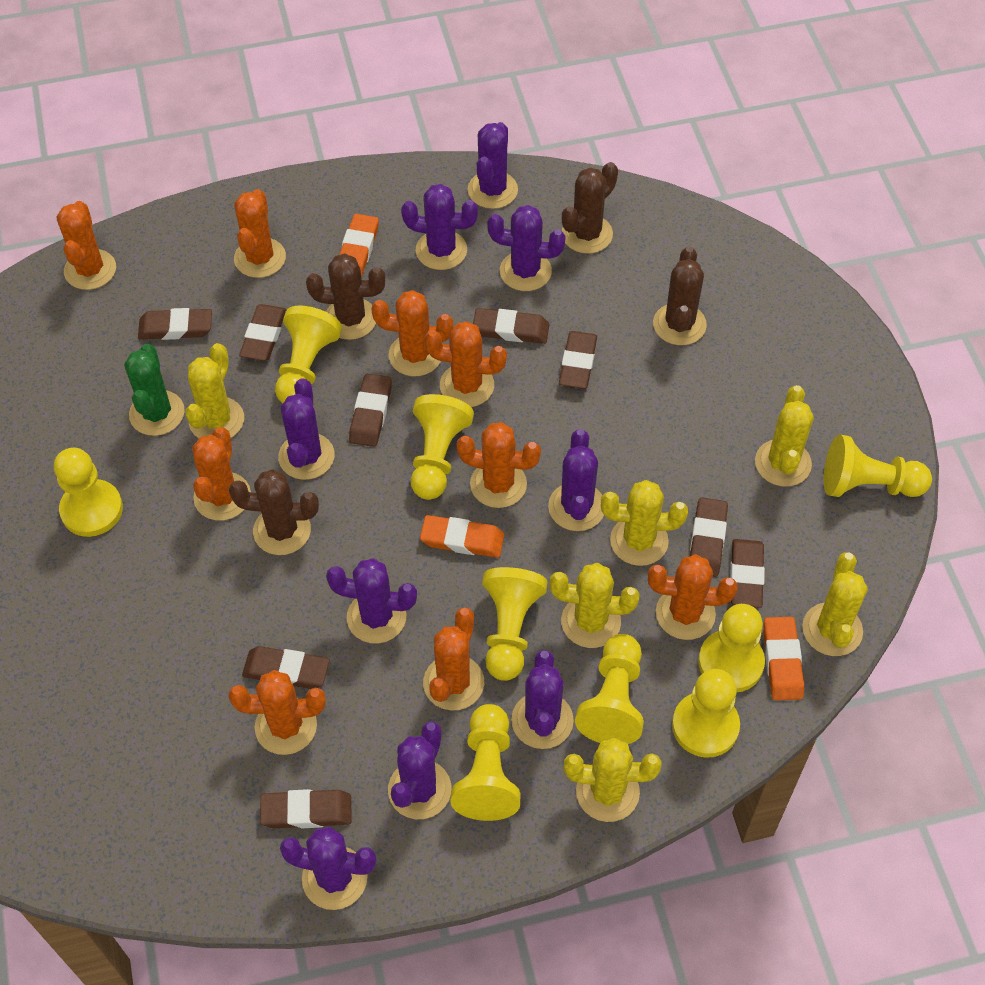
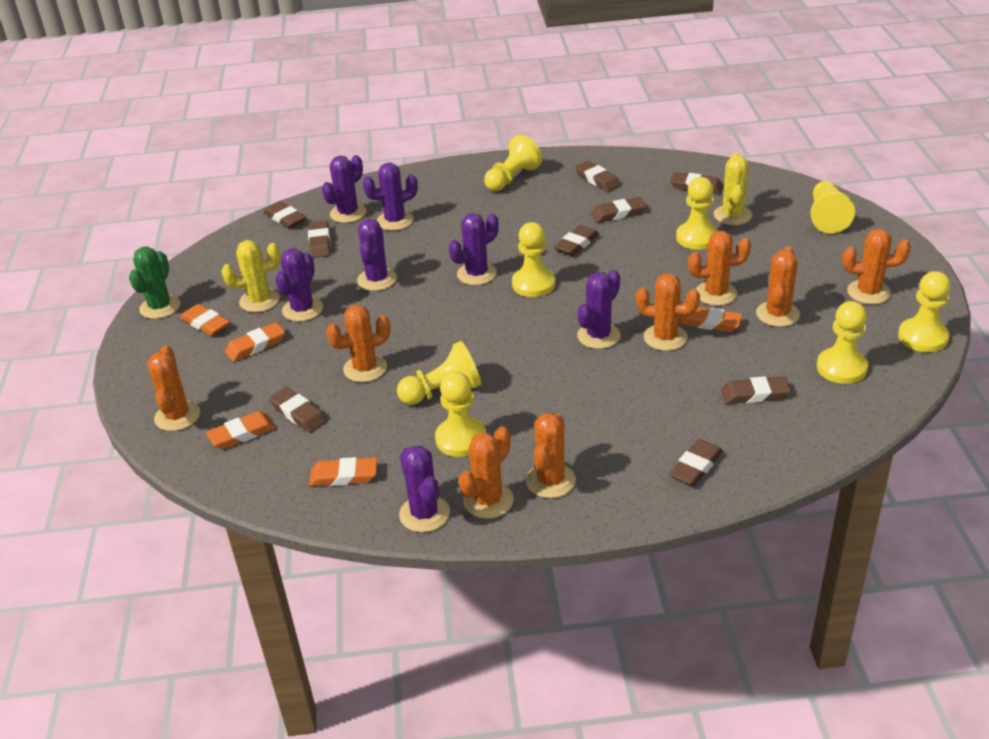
brown cactus: 4 -> 0
orange cactus: 9 -> 8
orange eraser: 3 -> 5
purple cactus: 9 -> 7
yellow cactus: 6 -> 2
yellow pawn: 9 -> 8

